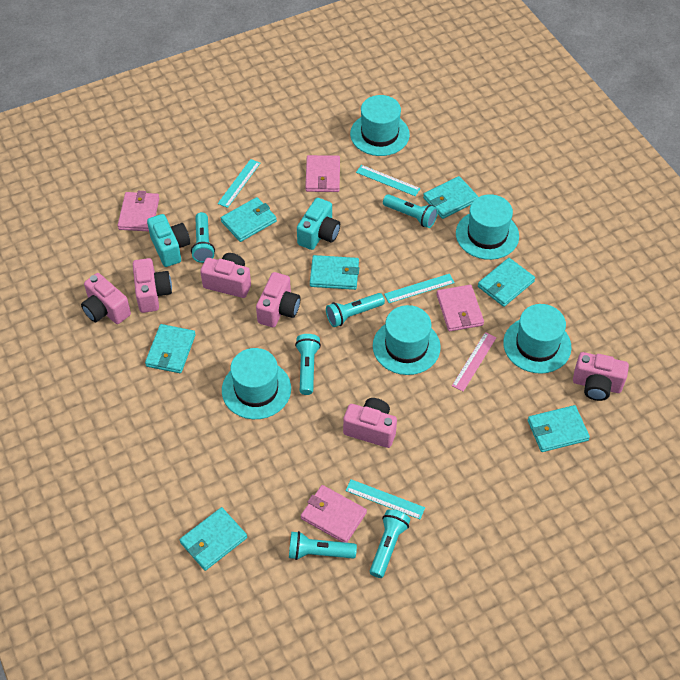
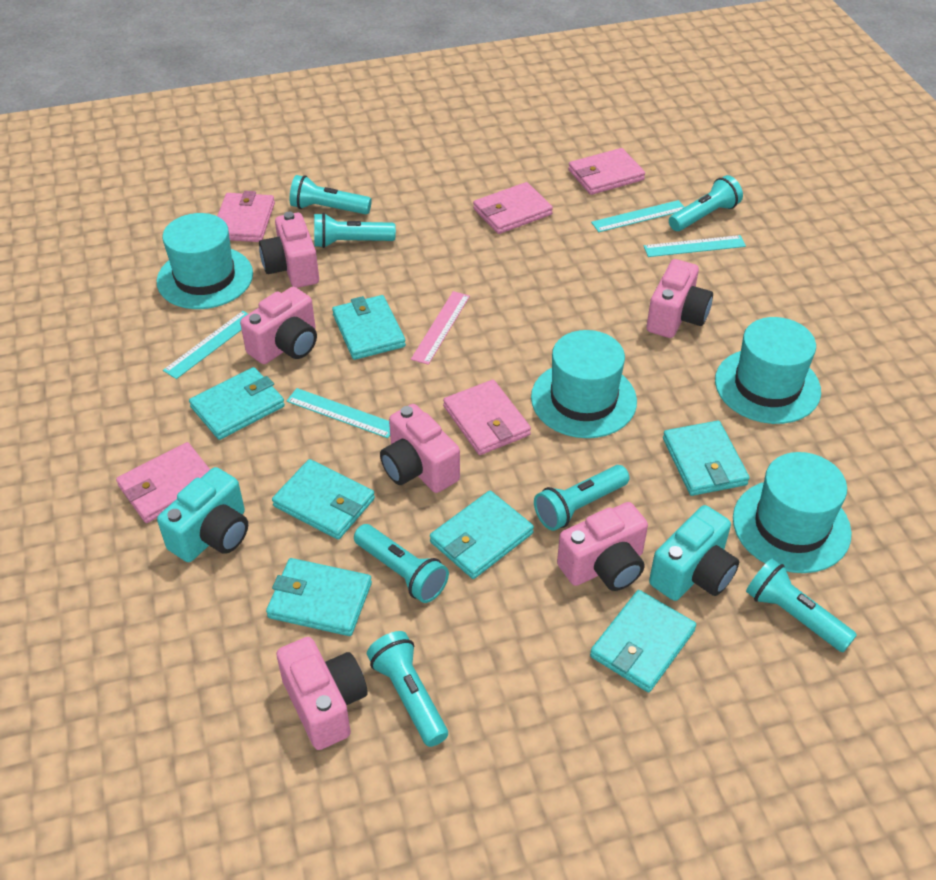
pink wallet: 4 -> 5
turquoise flashlight: 6 -> 7
turquoise hat: 5 -> 4

